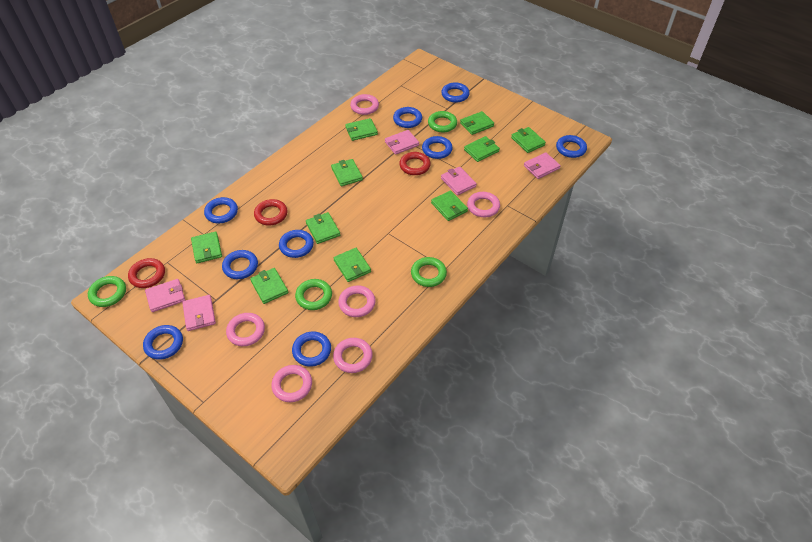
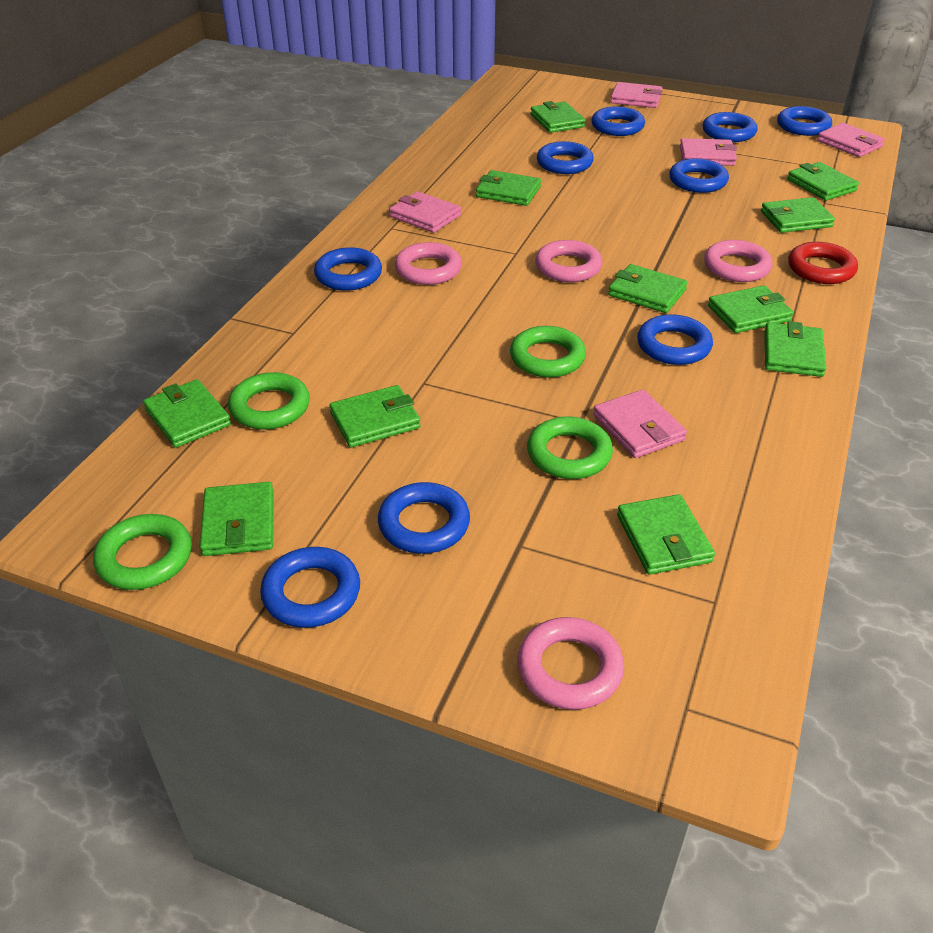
green wallet: 10 -> 11
pink ring: 6 -> 4
red ring: 3 -> 1

